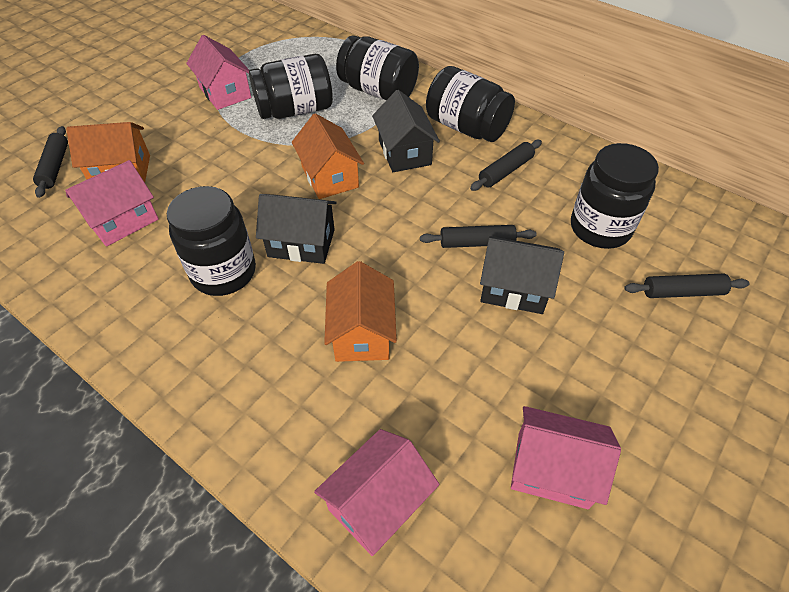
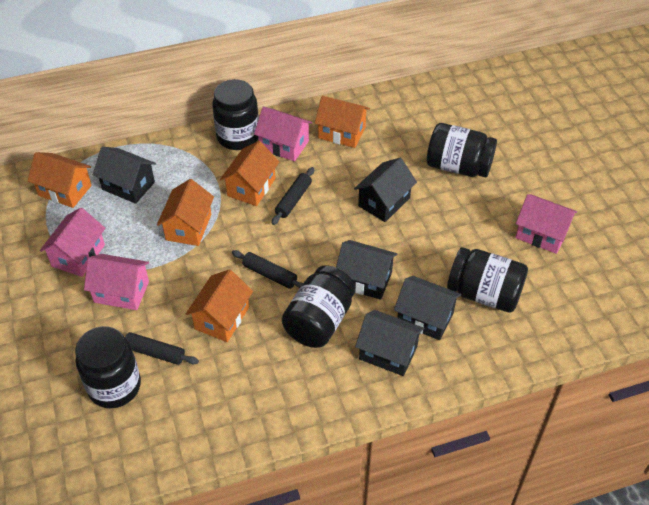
black house: 3 -> 5
black rolling pin: 4 -> 3
orange house: 3 -> 5

